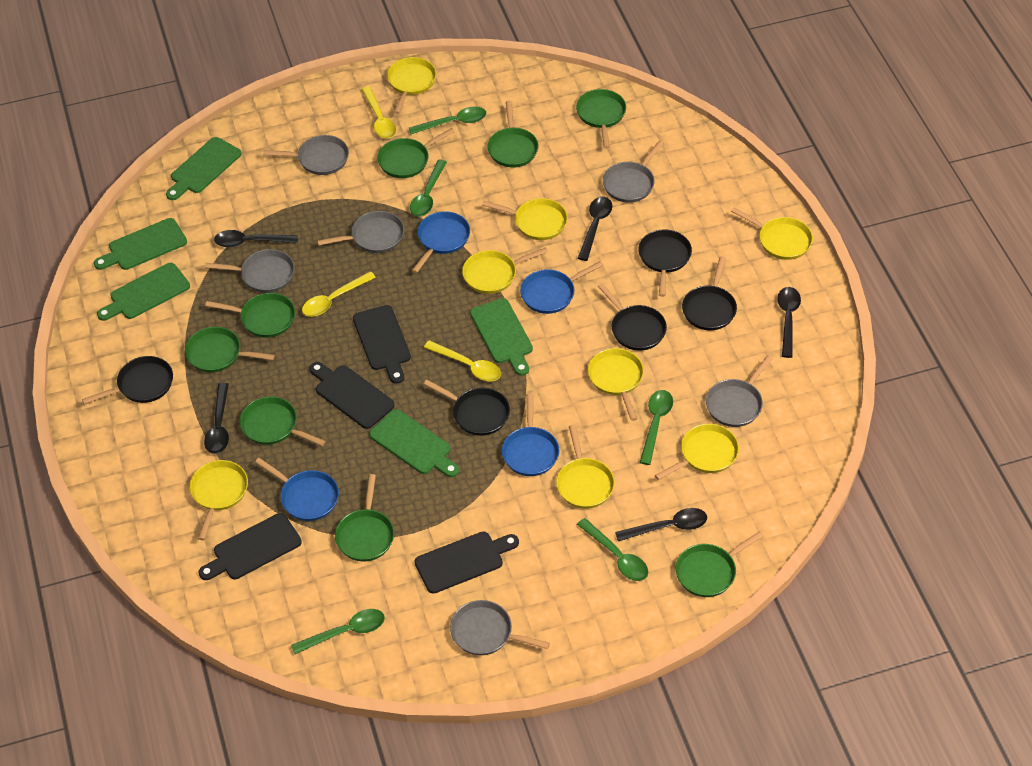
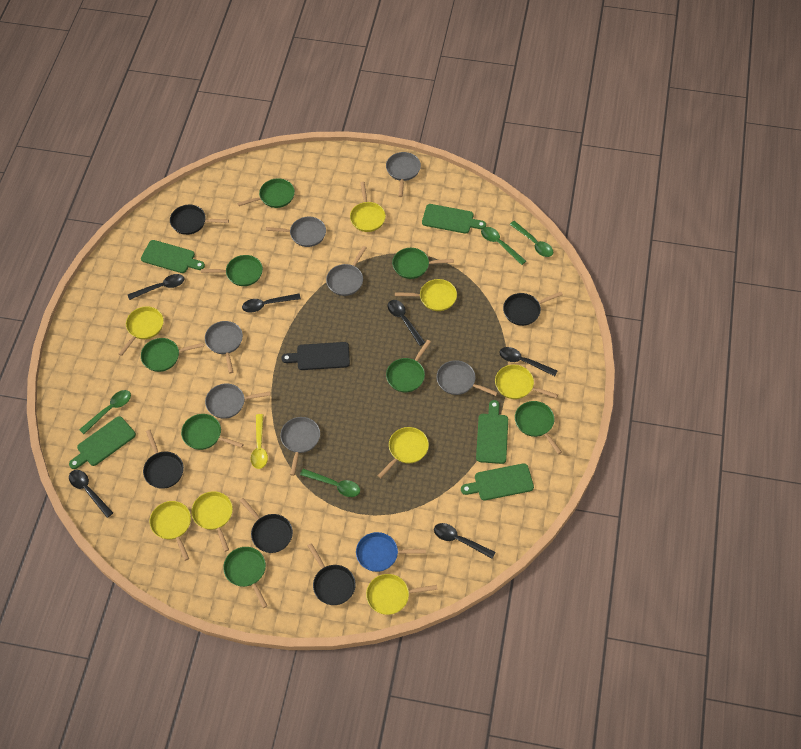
black cutting board: 4 -> 1
black spoon: 5 -> 6
blue pan: 4 -> 1
green spoon: 5 -> 4
grey pan: 6 -> 7
yellow spoon: 3 -> 1

